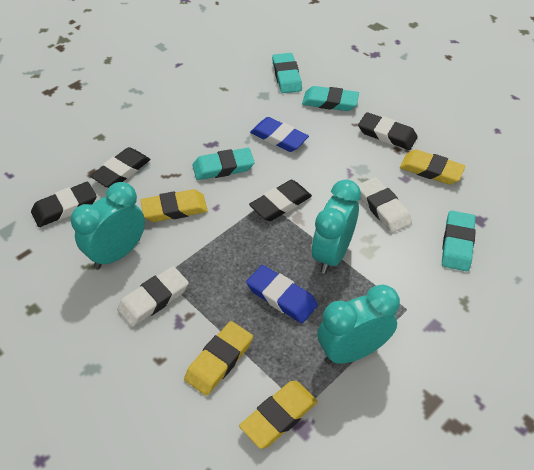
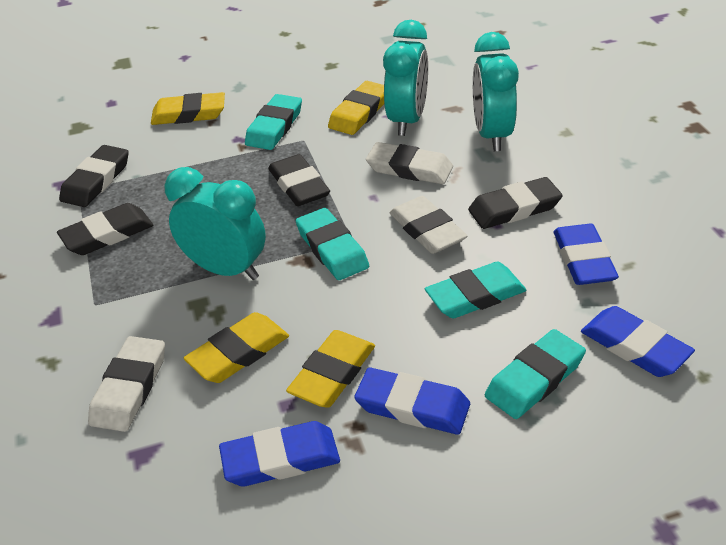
blue eraser: 2 -> 4
white eraser: 2 -> 3

